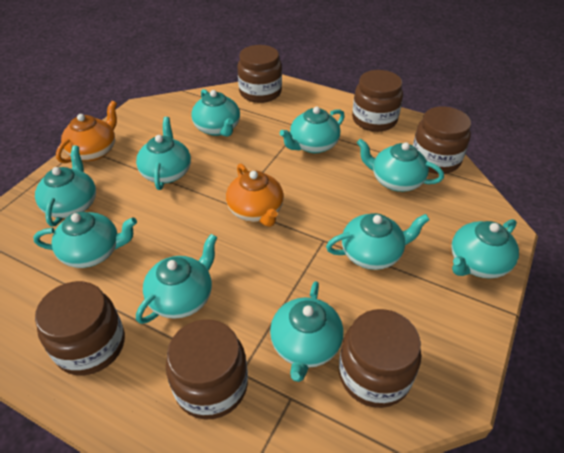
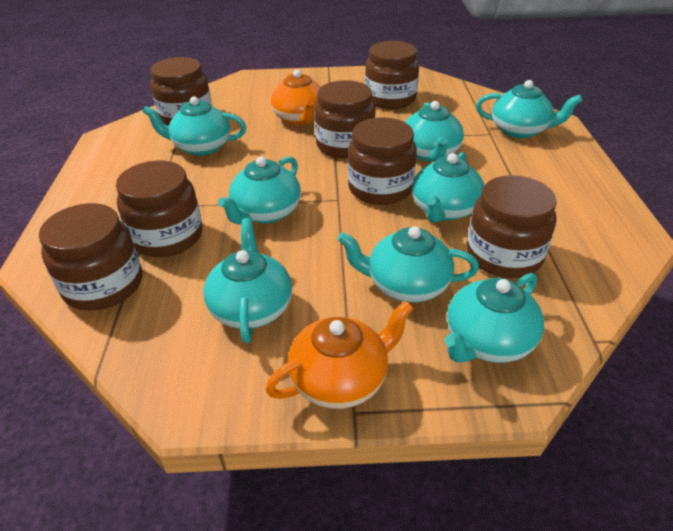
brown jar: 6 -> 7
turquoise teapot: 10 -> 8

